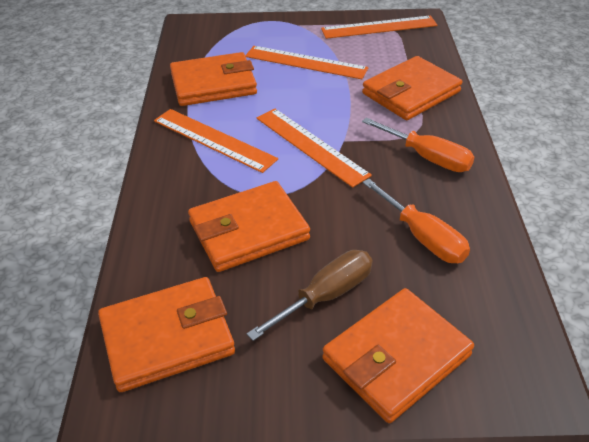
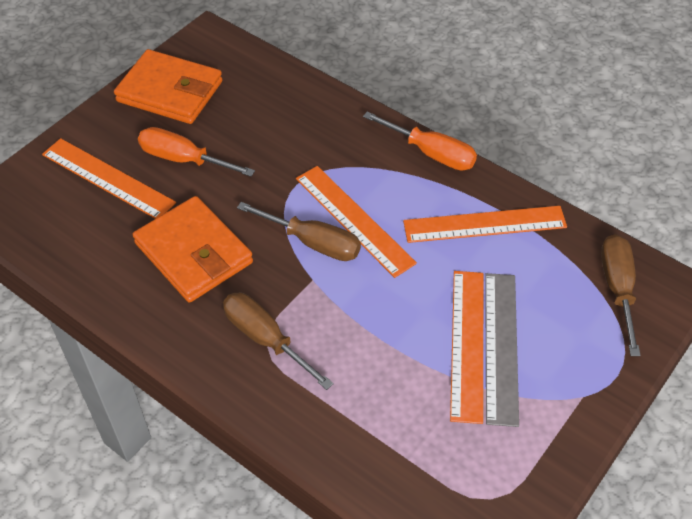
brown screwdriver: 1 -> 3
grey ruler: 0 -> 1
orange wallet: 5 -> 2

